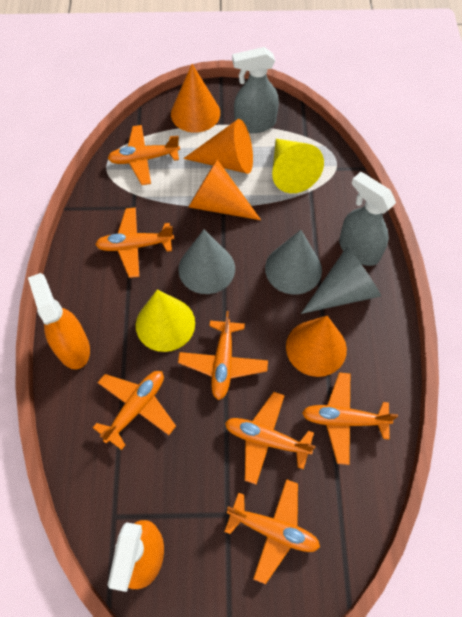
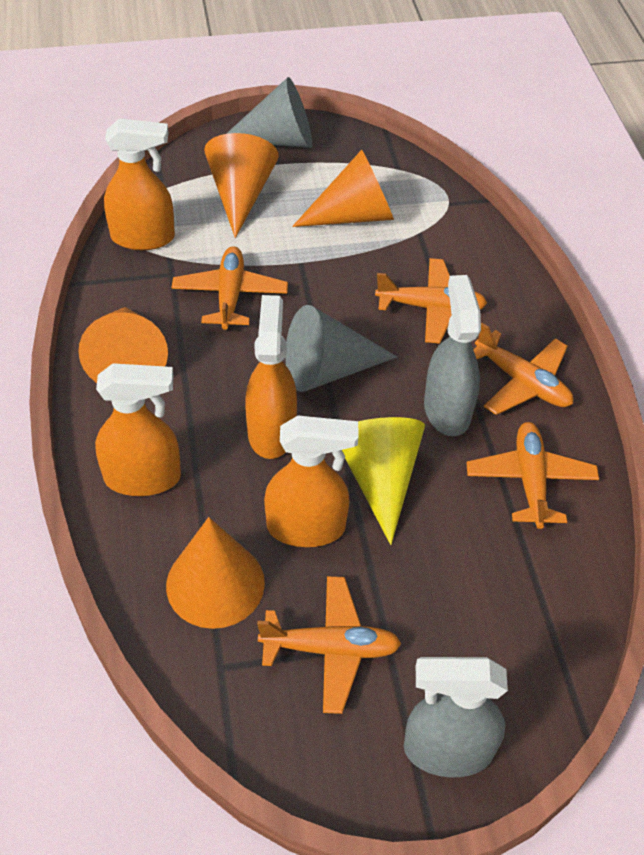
grey cone: 3 -> 2
orange plane: 7 -> 5
orange spray bottle: 2 -> 4
yellow cone: 2 -> 1

